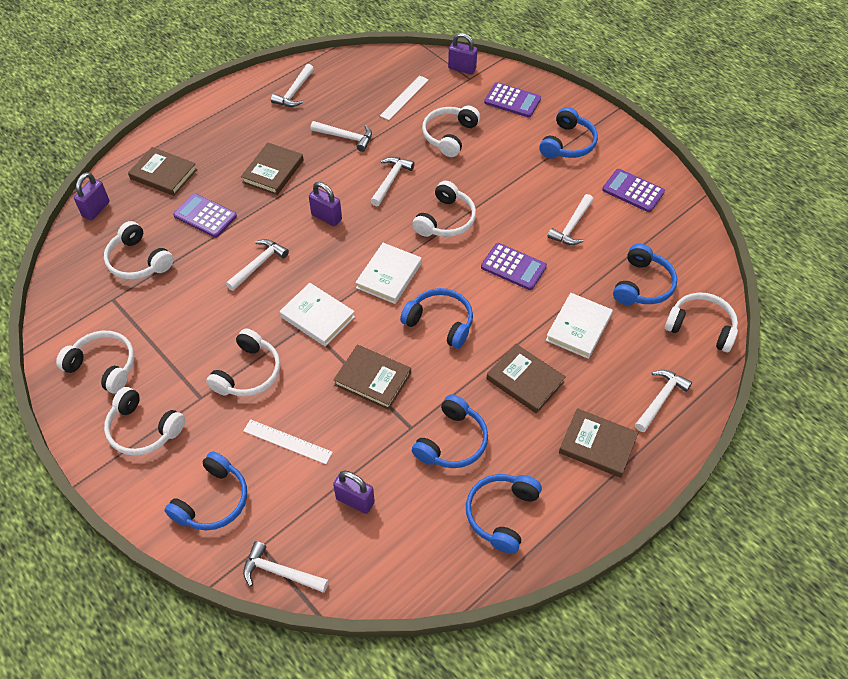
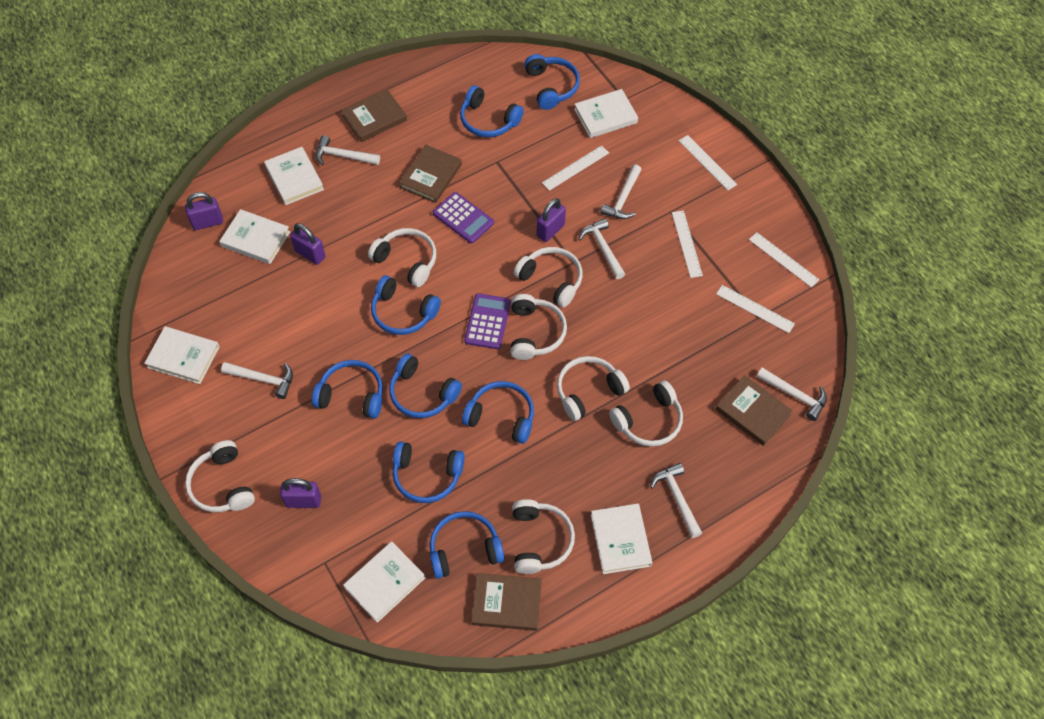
blue headphones: 6 -> 8
brown book: 5 -> 4
purple calculator: 4 -> 2
white book: 3 -> 6
white hammer: 7 -> 6
white ruler: 2 -> 5

